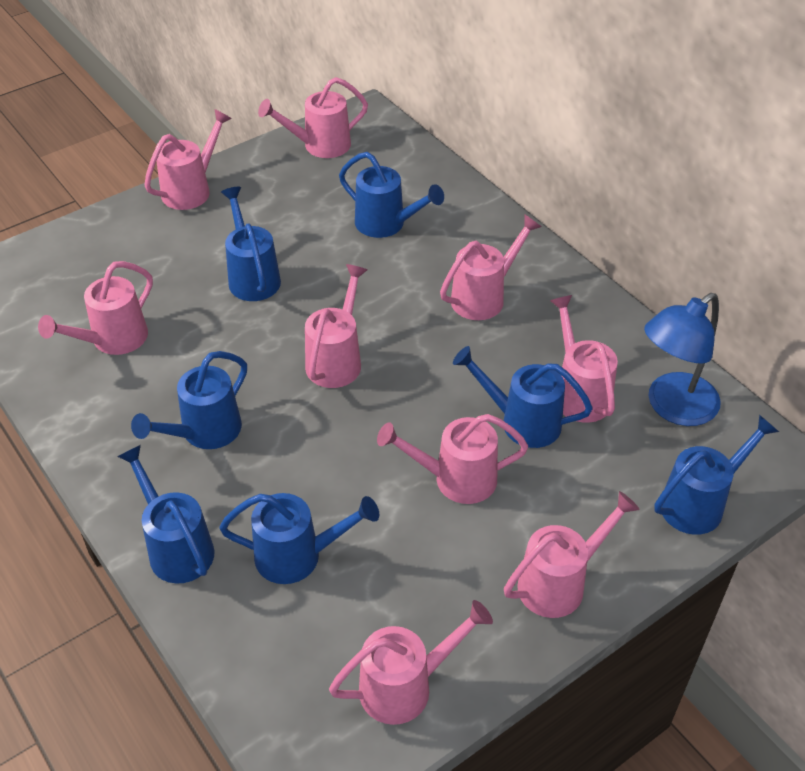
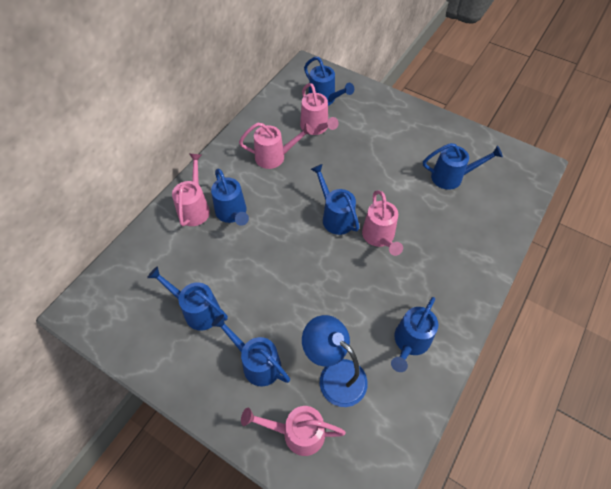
pink watering can: 9 -> 5

